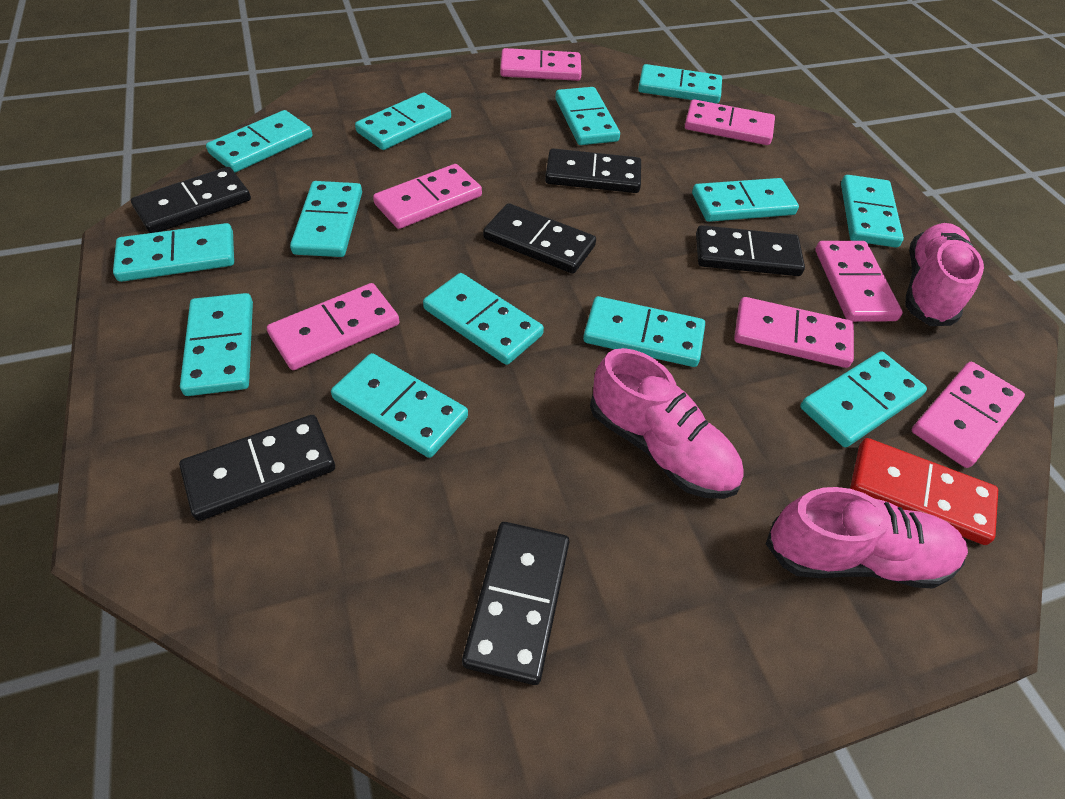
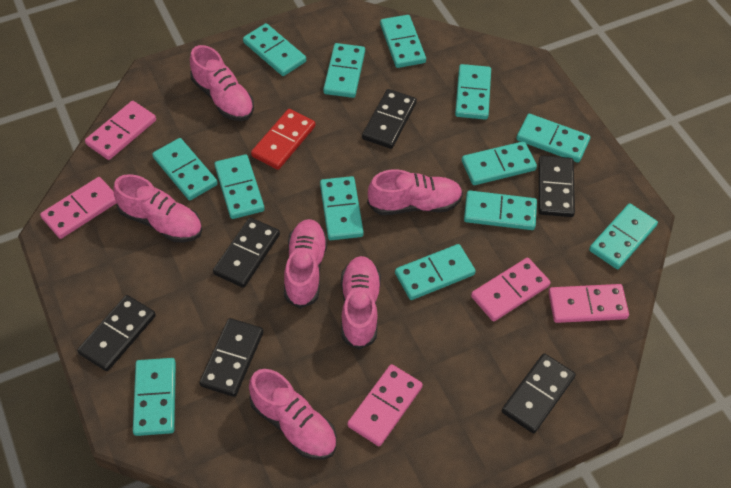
pink domino: 7 -> 5
pink shoe: 3 -> 6

